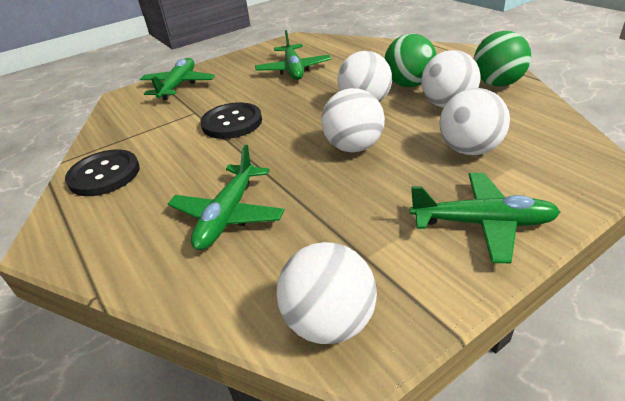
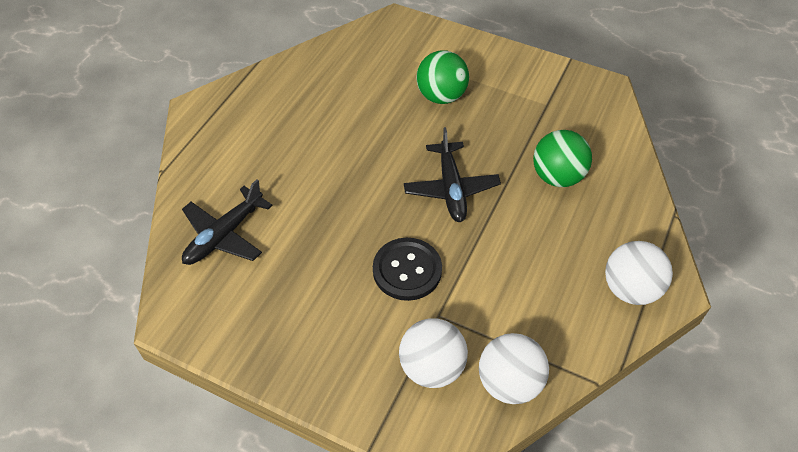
black button: 2 -> 1
black plane: 0 -> 2
green plane: 4 -> 0
white ball: 5 -> 3

